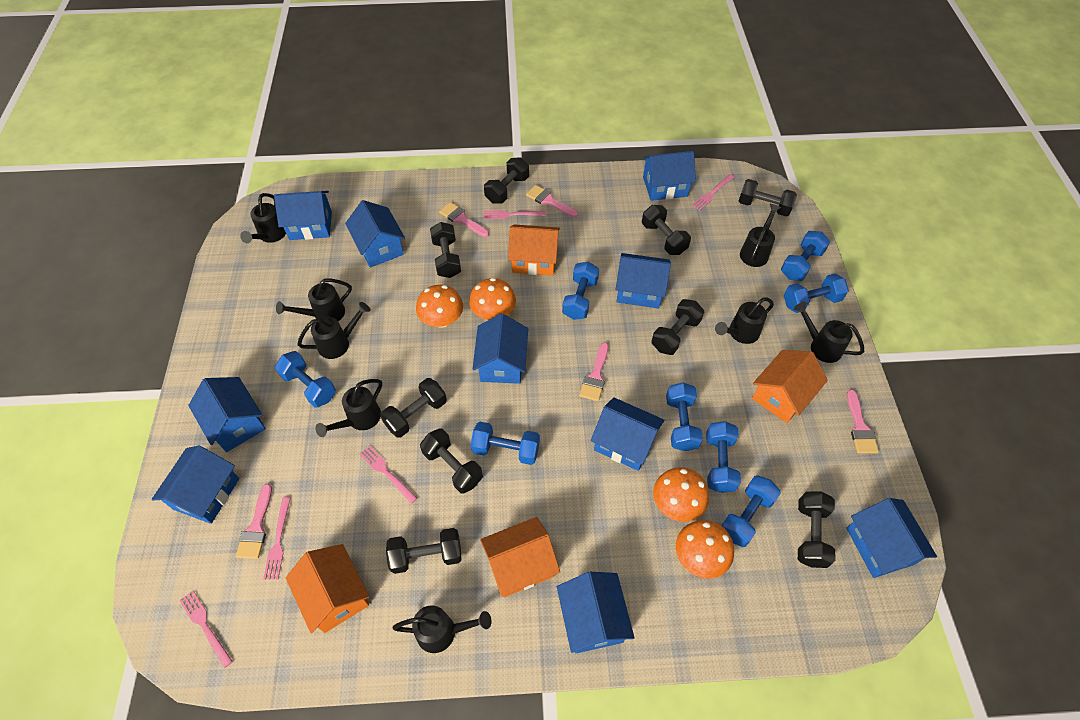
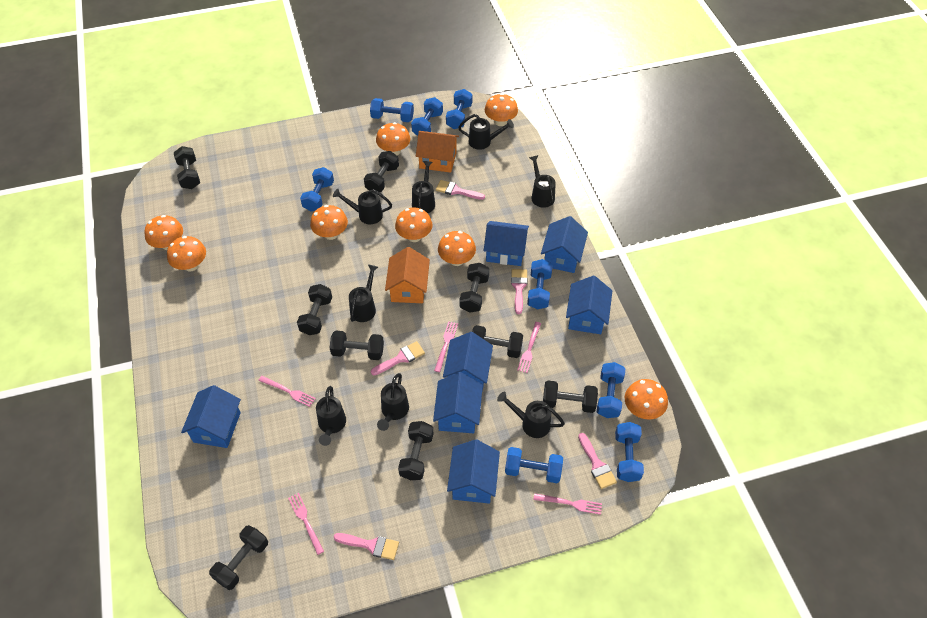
blue house: 10 -> 7
orange house: 4 -> 2
orange mushroom: 4 -> 8

